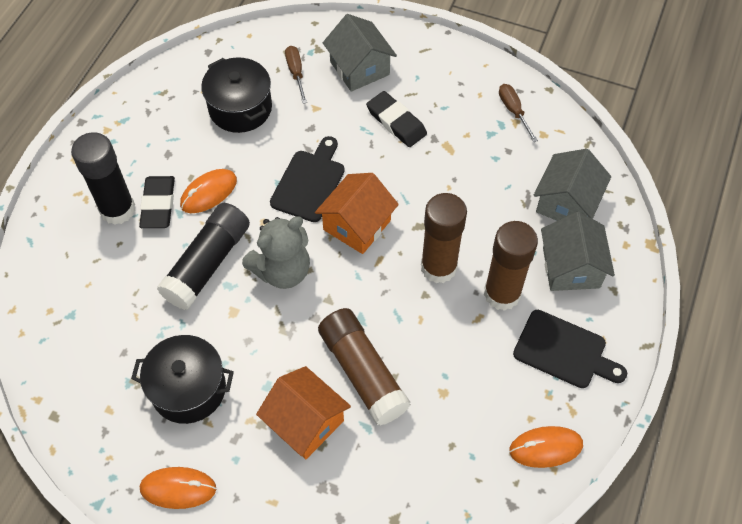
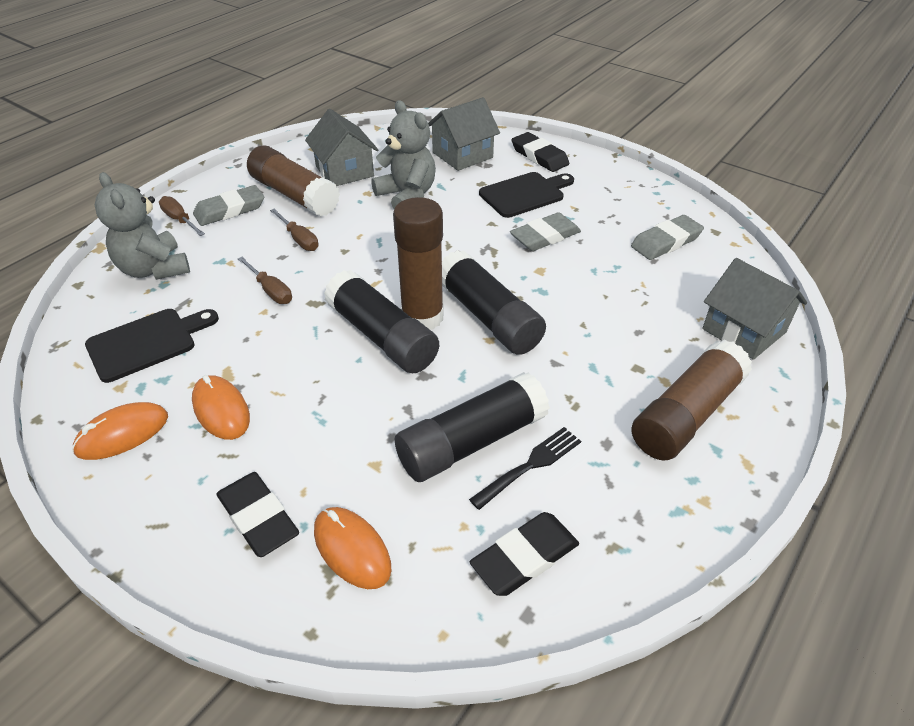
black eraser: 2 -> 3
black fork: 0 -> 1
black glue stick: 2 -> 3
black pot: 2 -> 0
brown screwdriver: 2 -> 3
grey eraser: 0 -> 3
grey teddy bear: 1 -> 2
orange house: 2 -> 0

